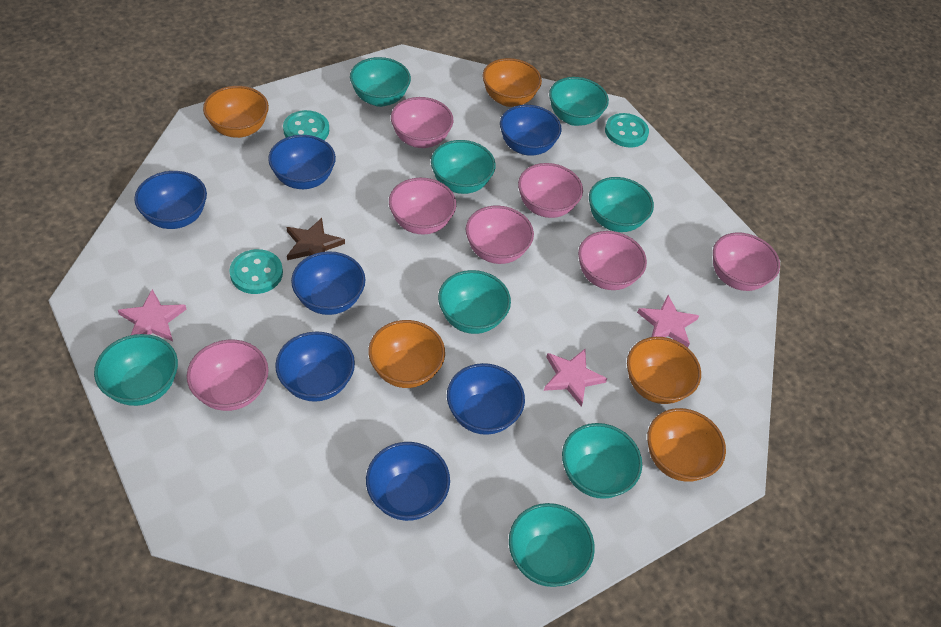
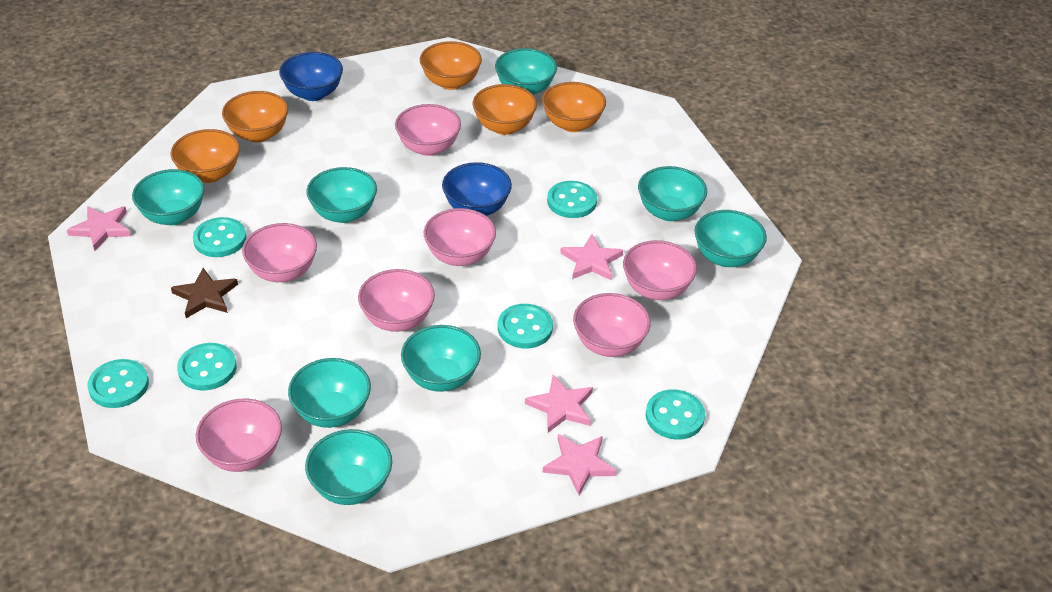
blue bowl: 7 -> 2
pink star: 3 -> 4
turquoise button: 3 -> 6

